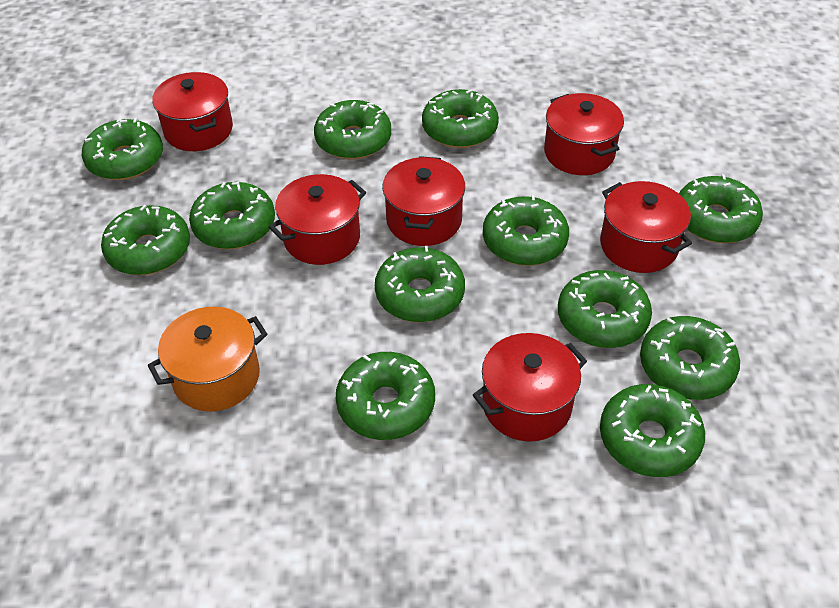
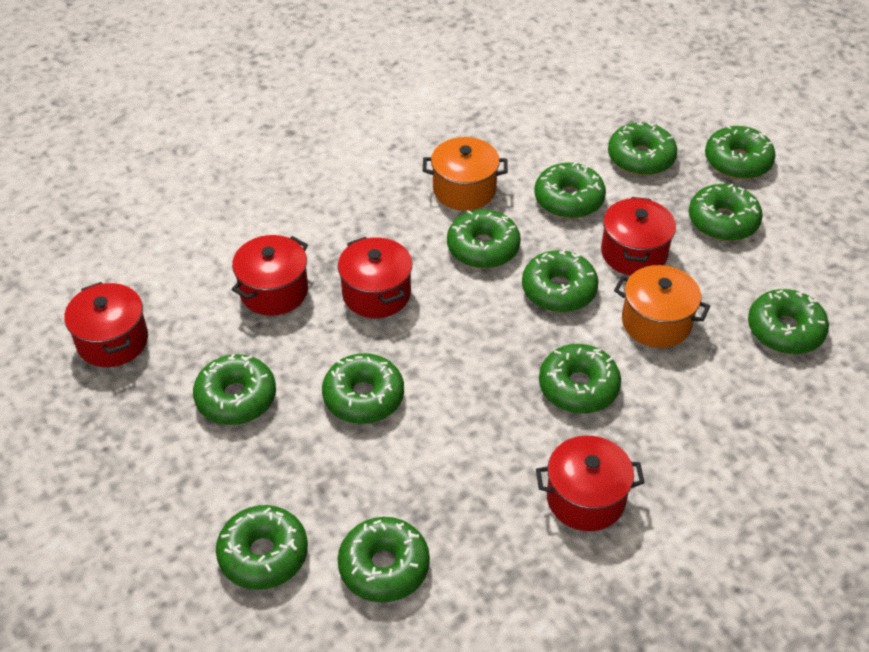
orange pot: 1 -> 2
red pot: 6 -> 5

